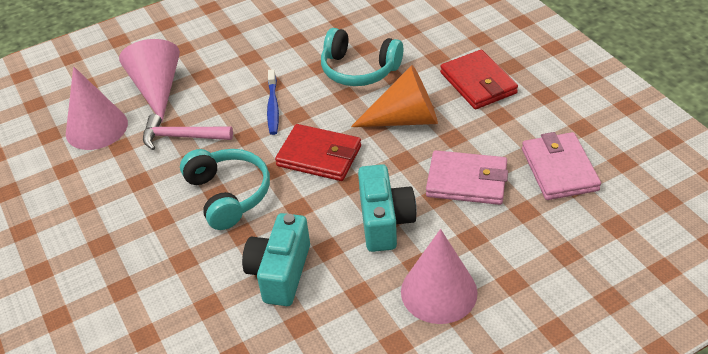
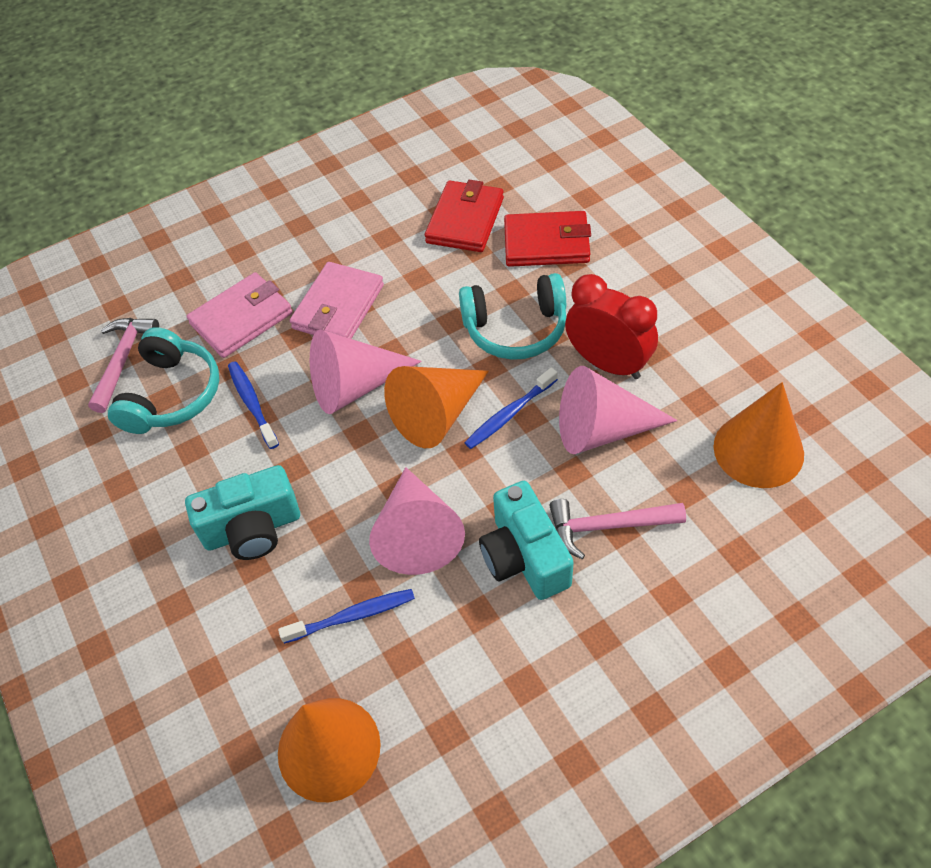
blue toothbrush: 1 -> 3
orange cone: 1 -> 3
pink hammer: 1 -> 2
red clock: 0 -> 1

